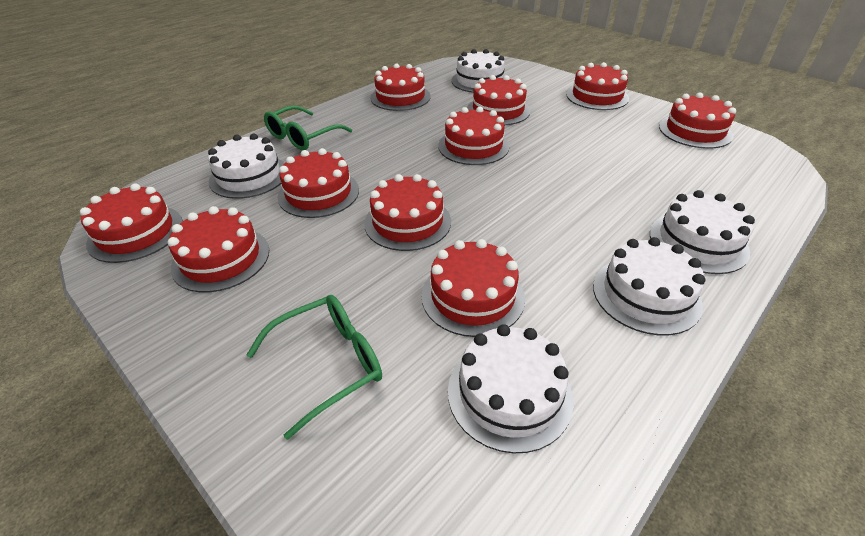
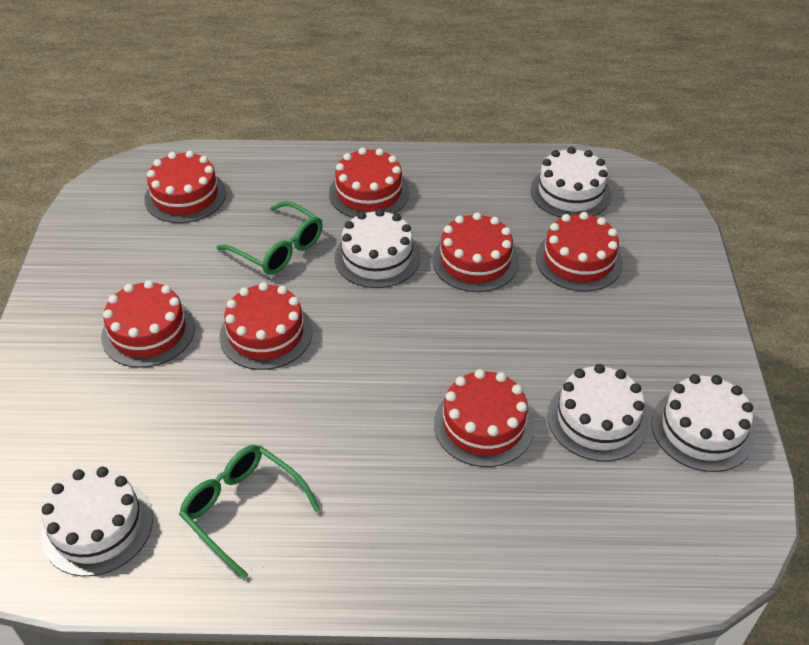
red cake: 10 -> 7

